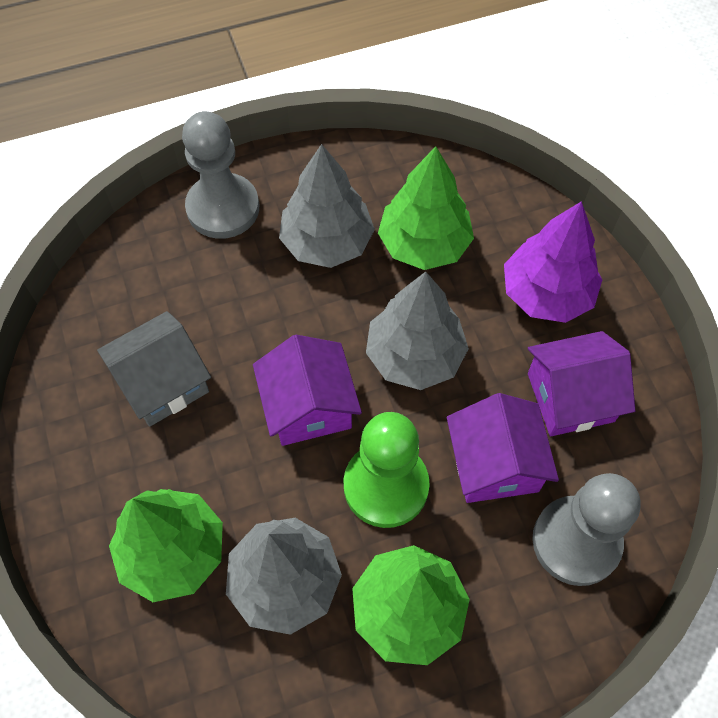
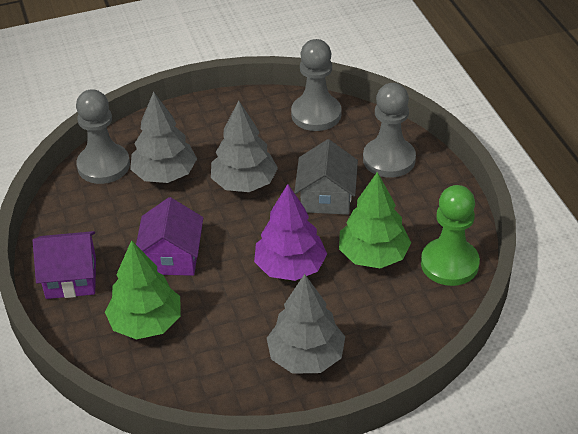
green tree: 3 -> 2
grey pawn: 2 -> 3
purple house: 3 -> 2

